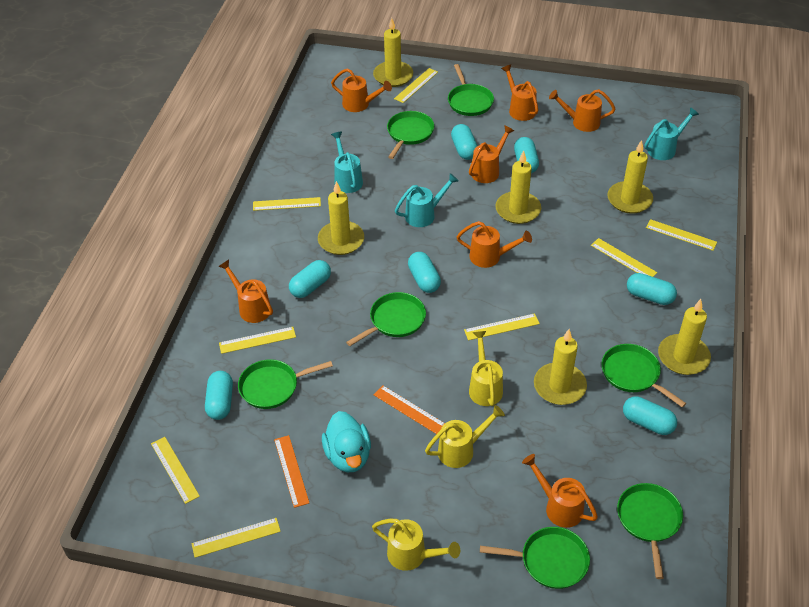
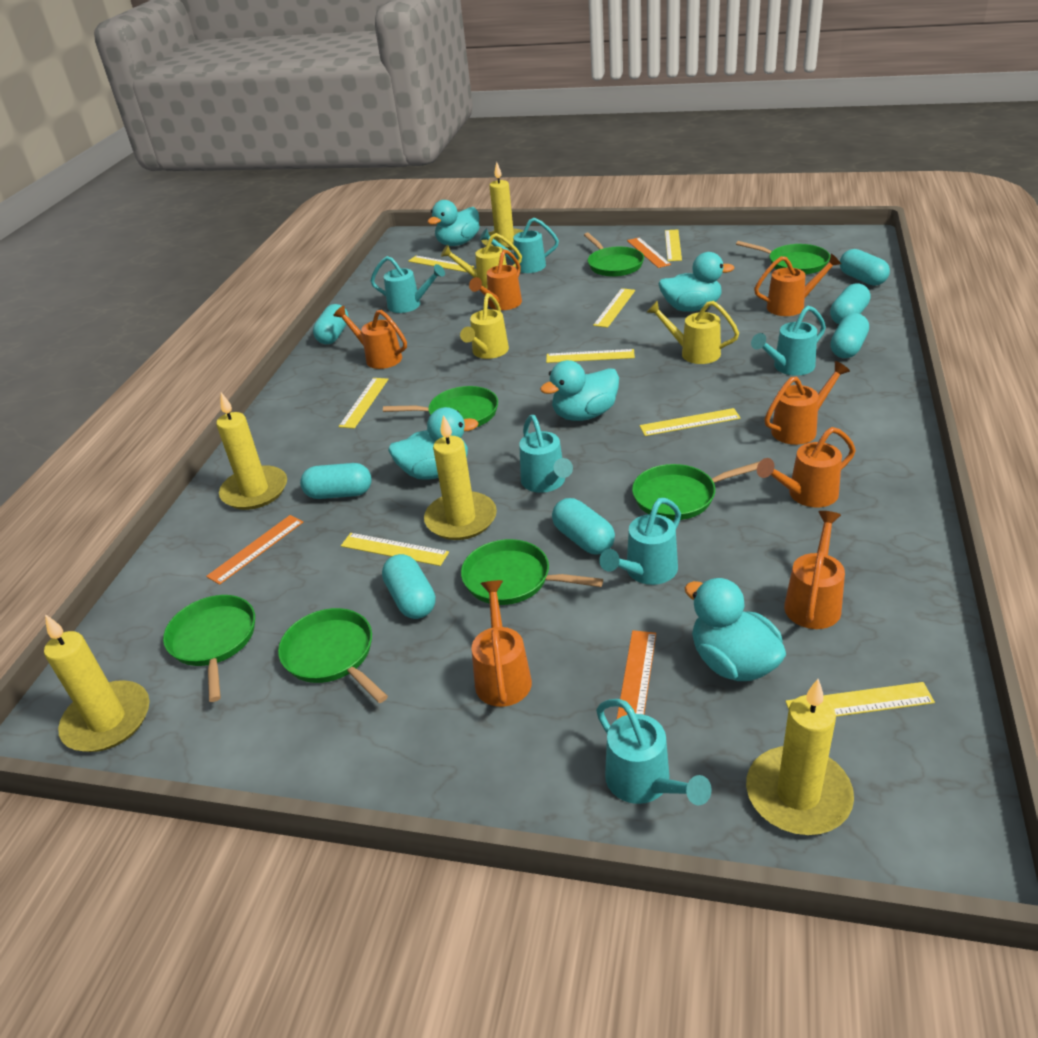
orange ruler: 2 -> 3
turquoise duck: 1 -> 5
turquoise watering can: 3 -> 6
yellow candle: 6 -> 5

